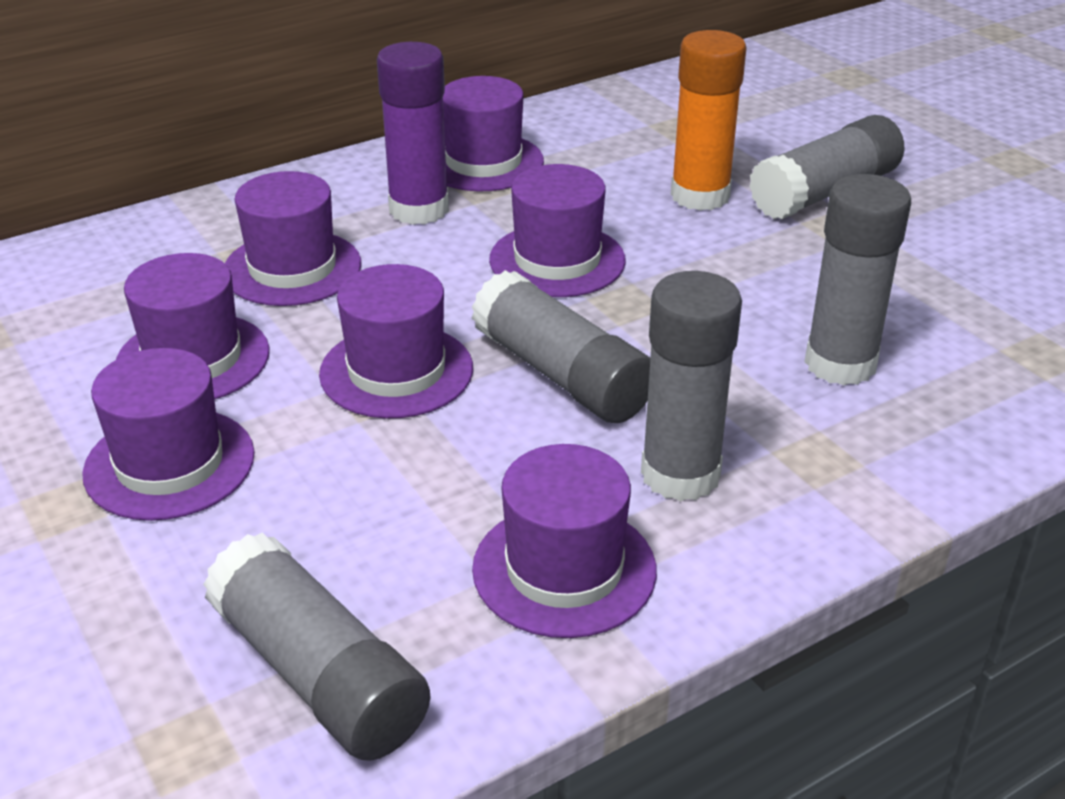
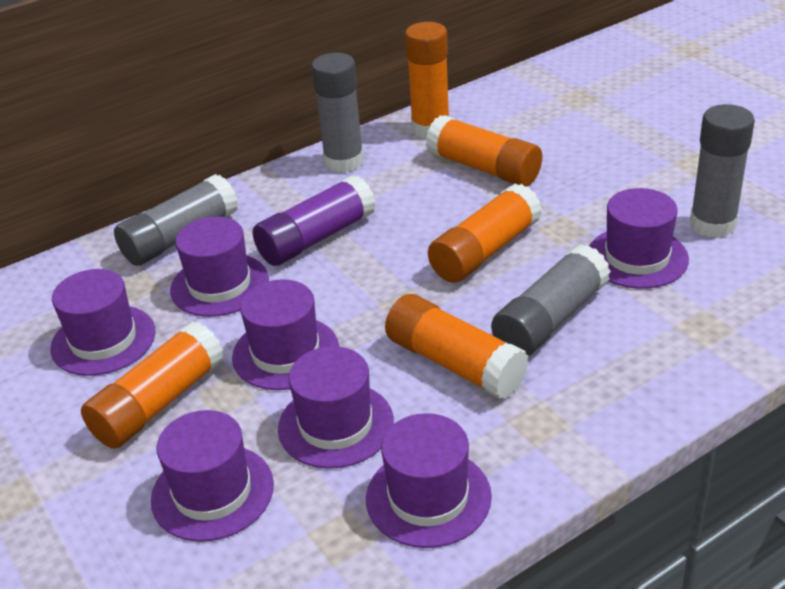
grey glue stick: 5 -> 4
orange glue stick: 1 -> 5

